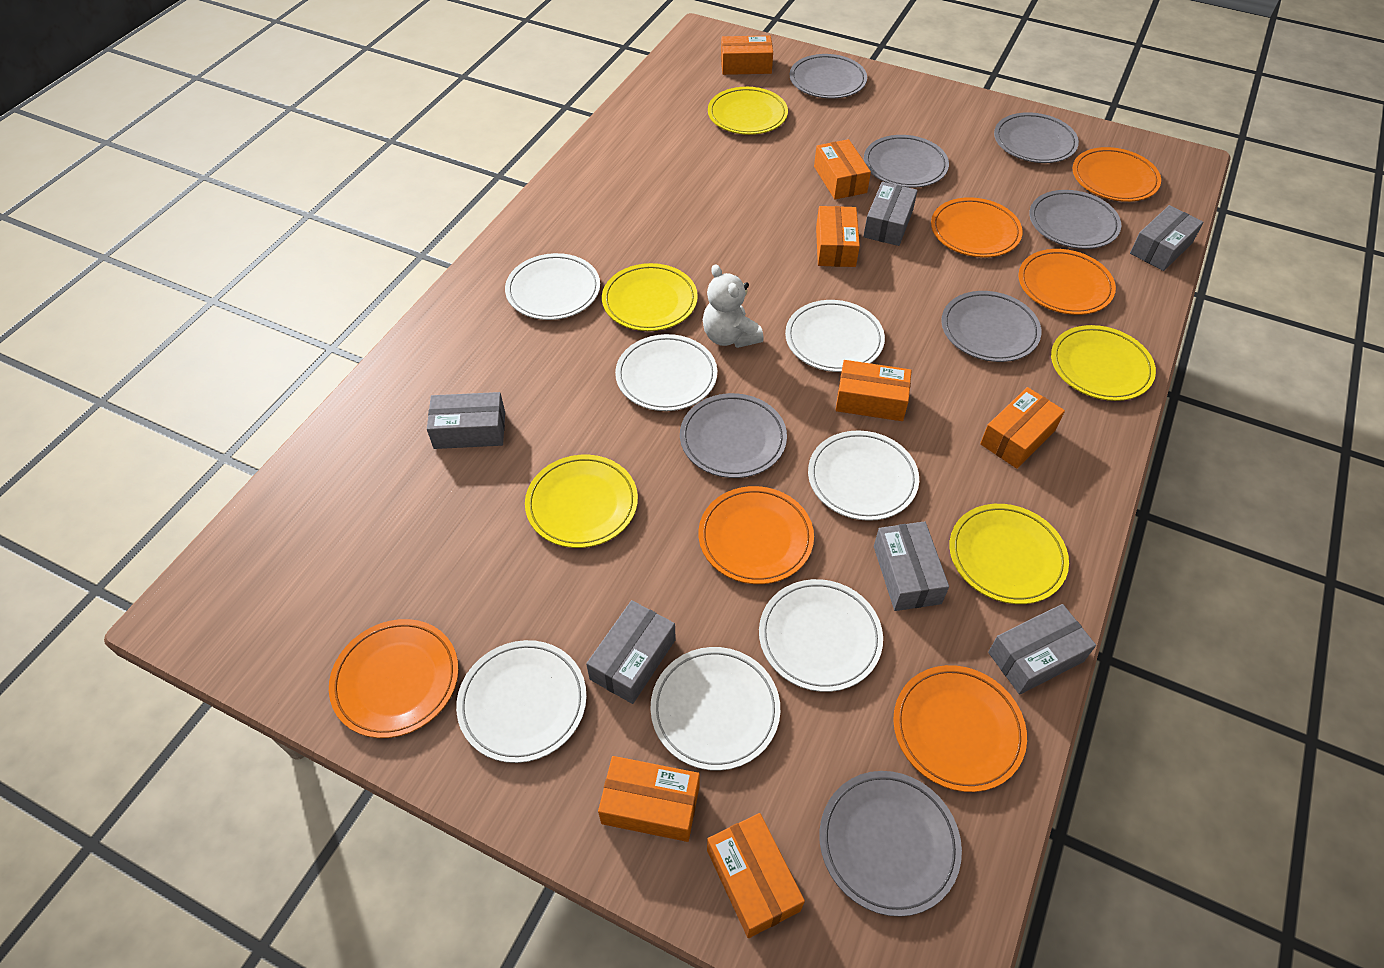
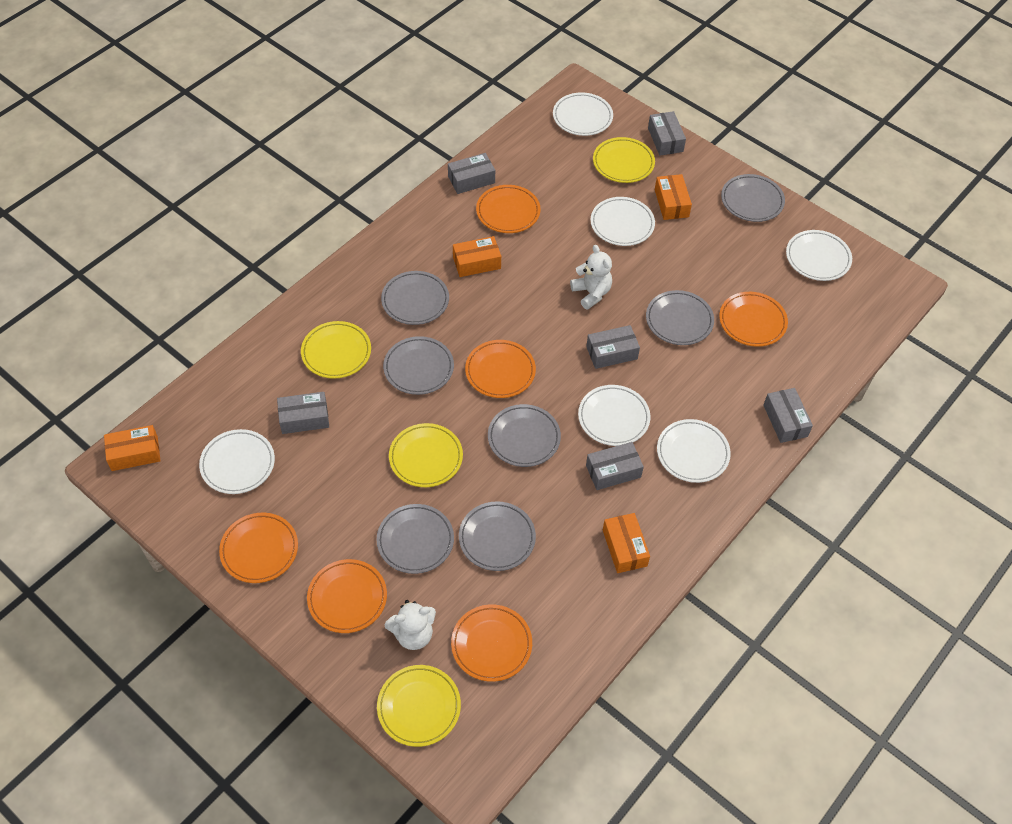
orange box: 7 -> 4
white plate: 7 -> 6
white teddy bear: 1 -> 2
yellow plate: 5 -> 4

